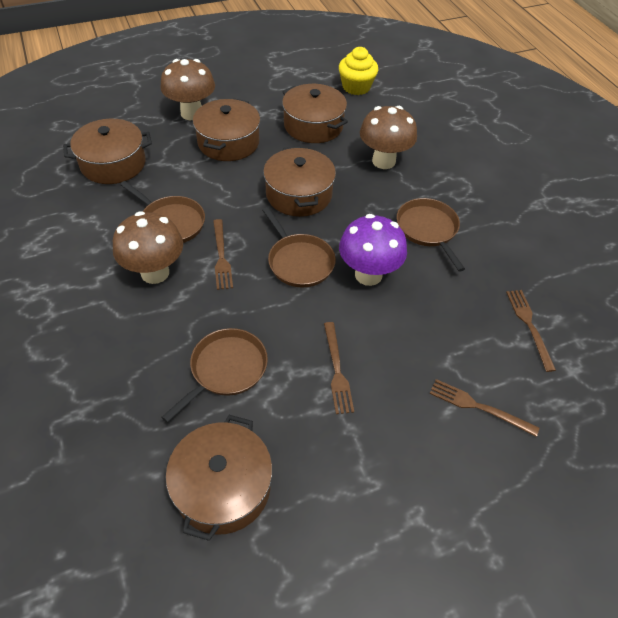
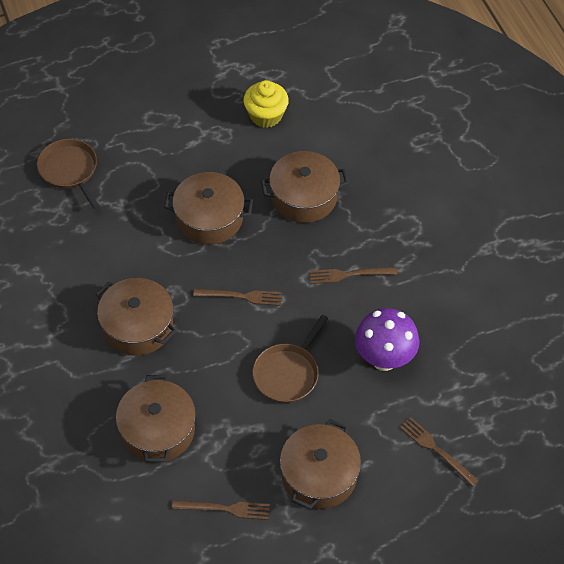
brown mushroom: 3 -> 0
brown pan: 4 -> 2

